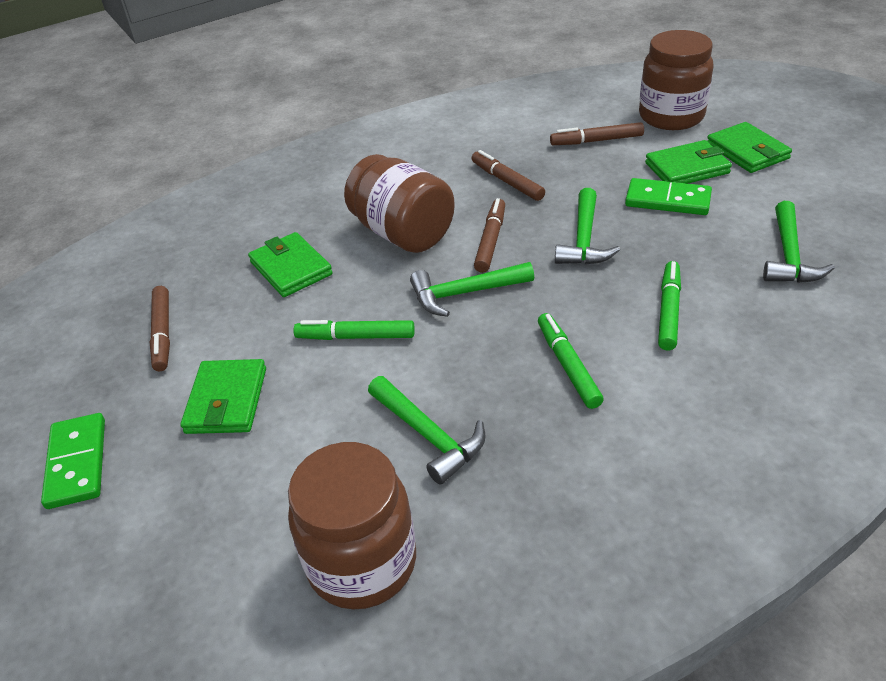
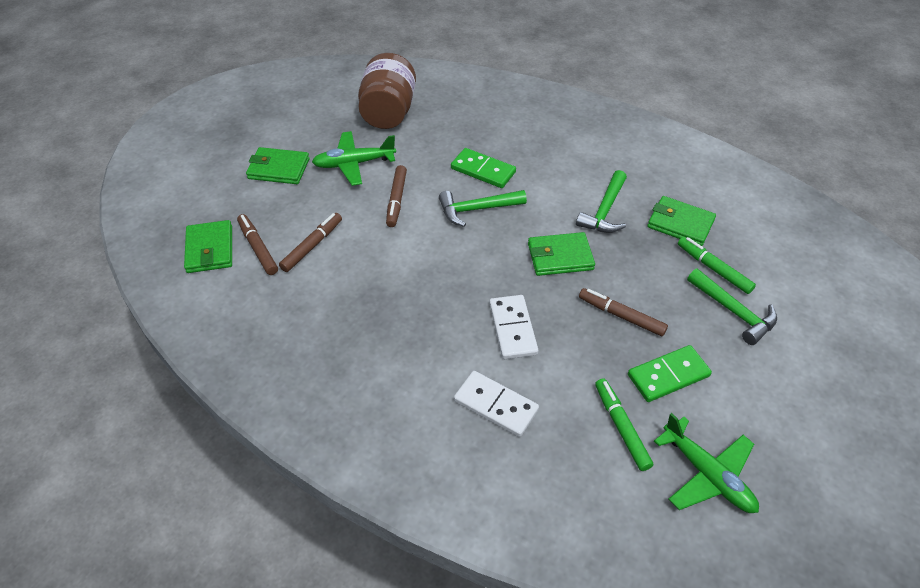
brown jar: 3 -> 1
green hammer: 4 -> 3
green marker: 3 -> 2
green plane: 0 -> 2
white domino: 0 -> 2

